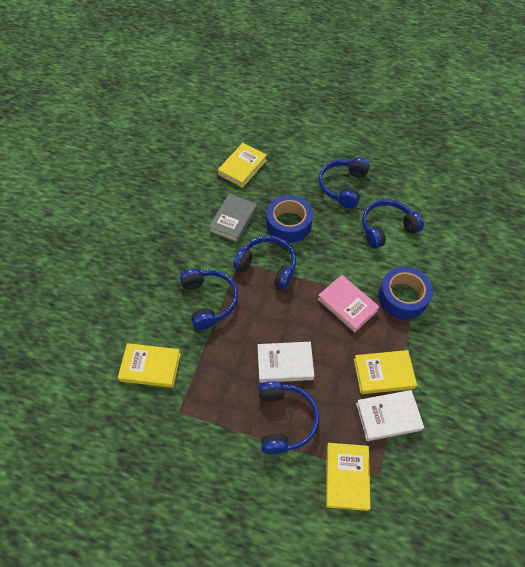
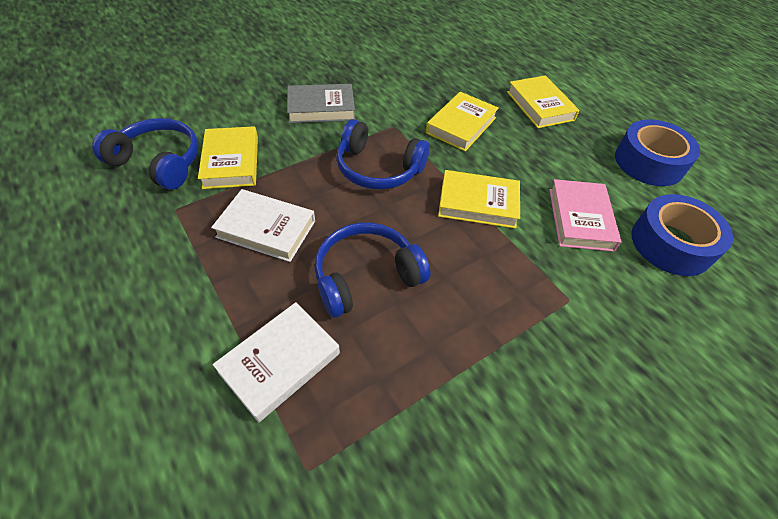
blue headphones: 5 -> 3

